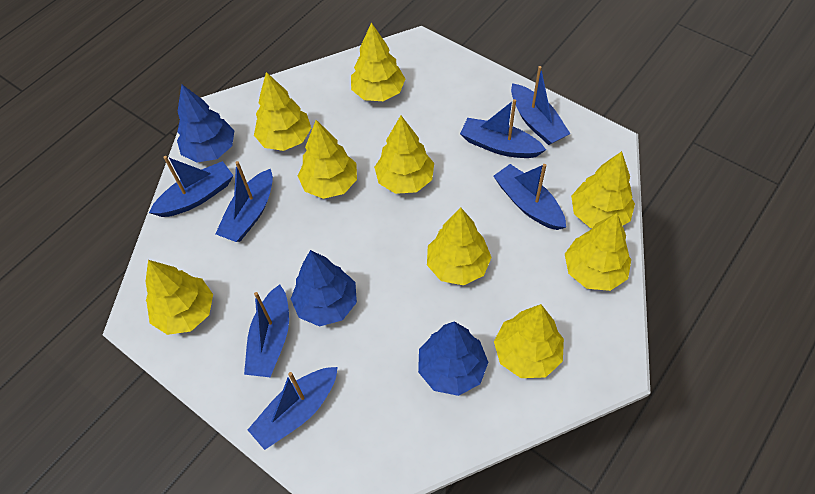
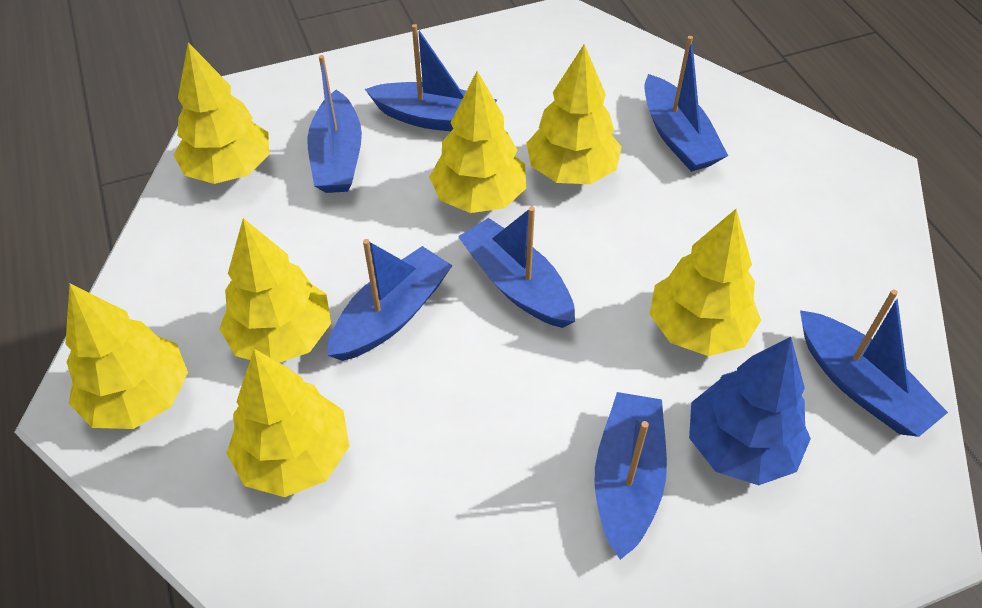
blue tree: 3 -> 1
yellow tree: 9 -> 7

